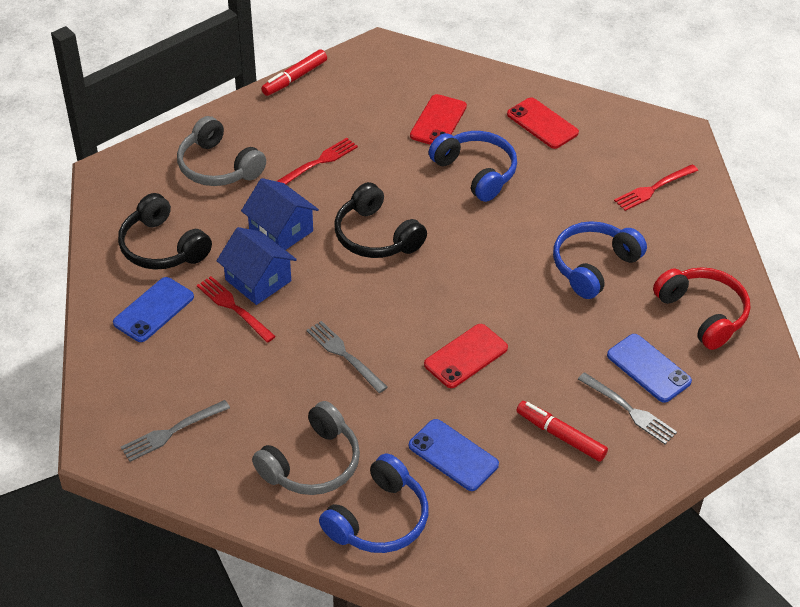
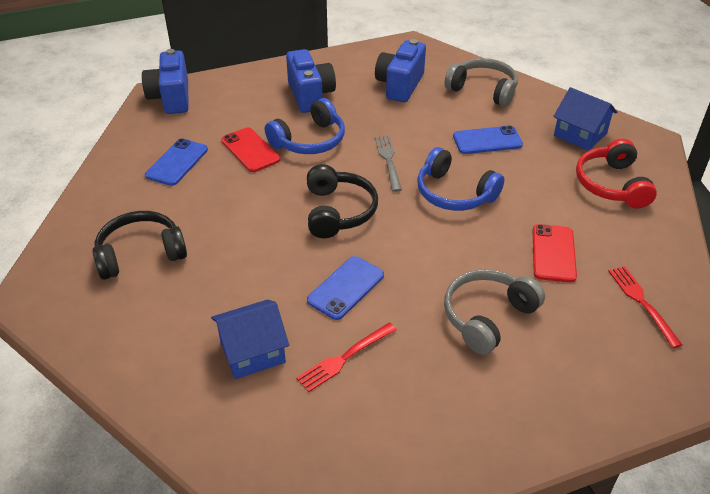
blue camera: 0 -> 3
blue headphones: 3 -> 2
grey fork: 3 -> 1
red fork: 3 -> 2
red marker: 2 -> 0
red phone: 3 -> 2

